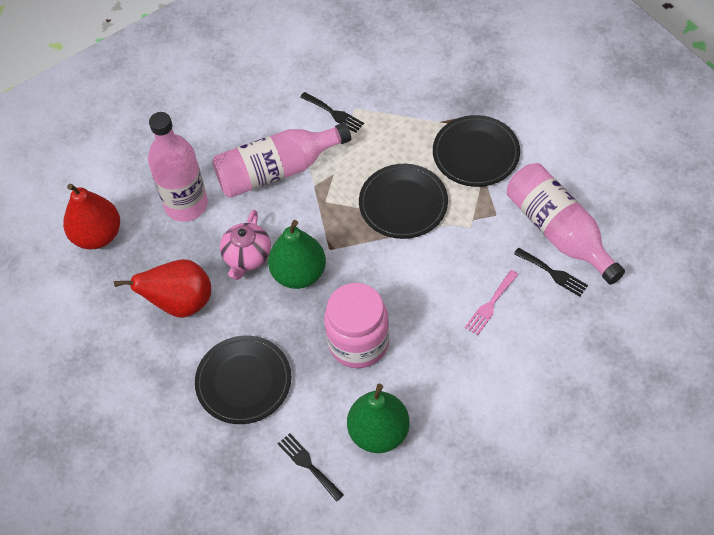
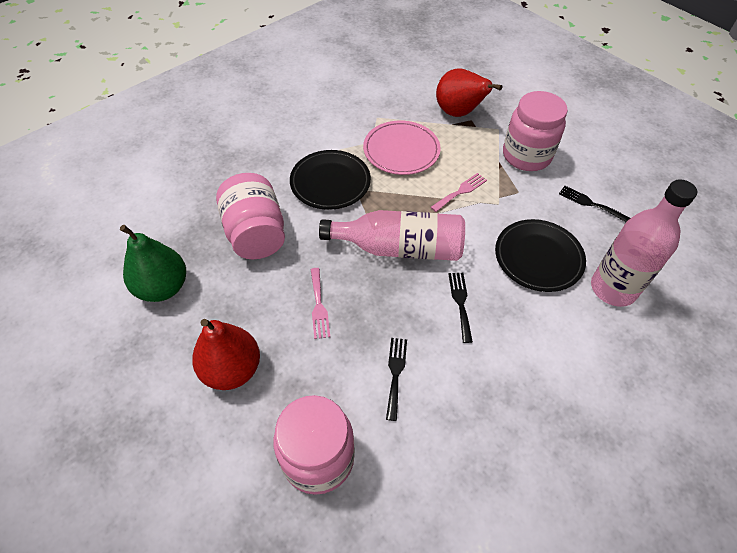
black plate: 3 -> 2
green pear: 2 -> 1
pink bottle: 3 -> 2
pink fork: 1 -> 2
pink jar: 1 -> 3
pink plate: 0 -> 1
pink teapot: 1 -> 0

